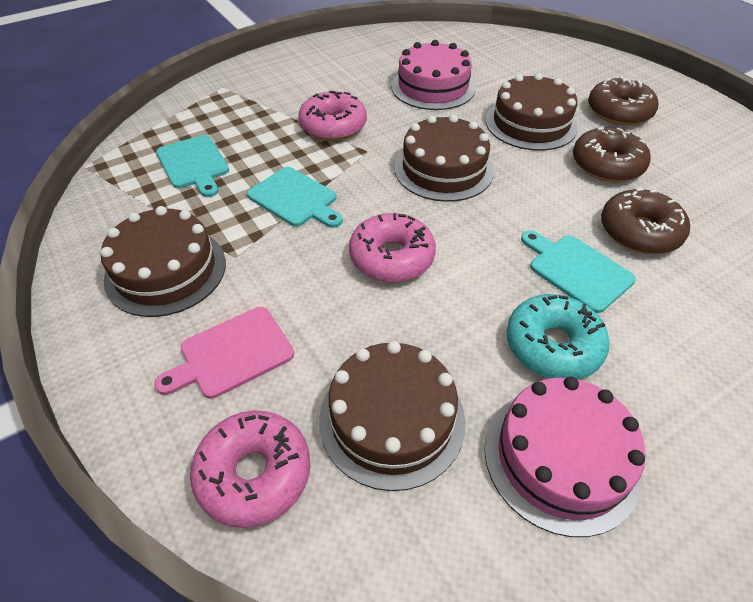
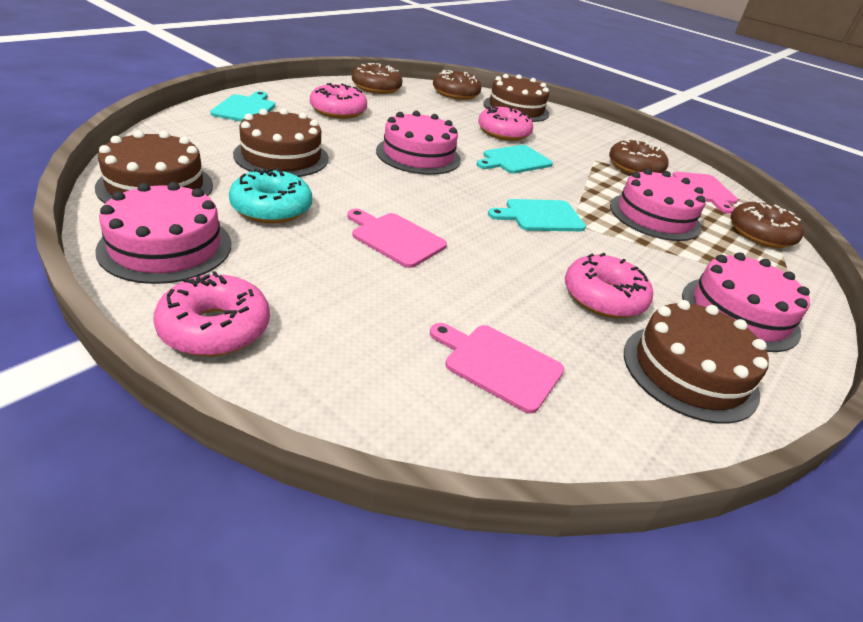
brown donut: 3 -> 4
pink cake: 2 -> 4
pink cutting board: 1 -> 3
pink donut: 3 -> 4

